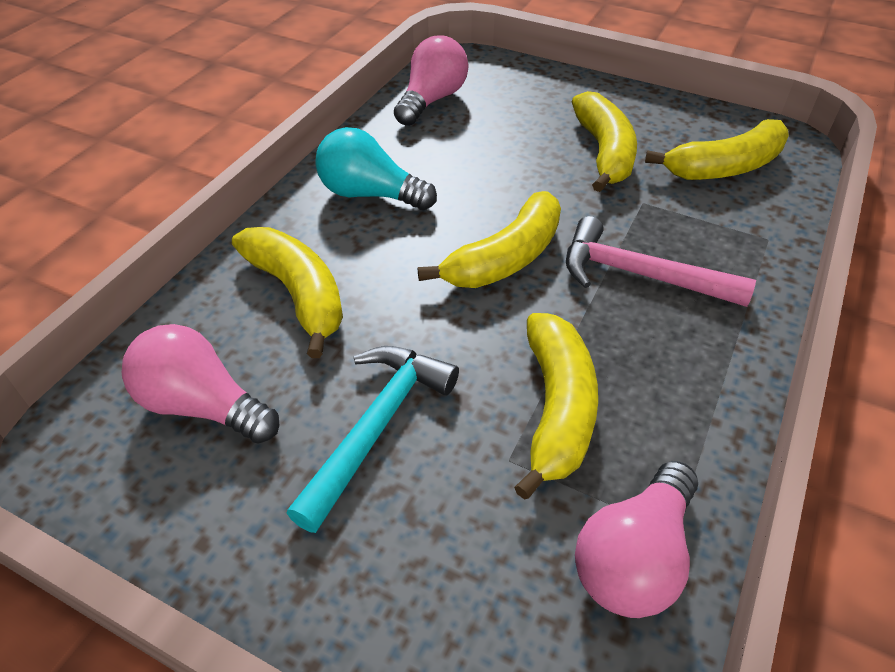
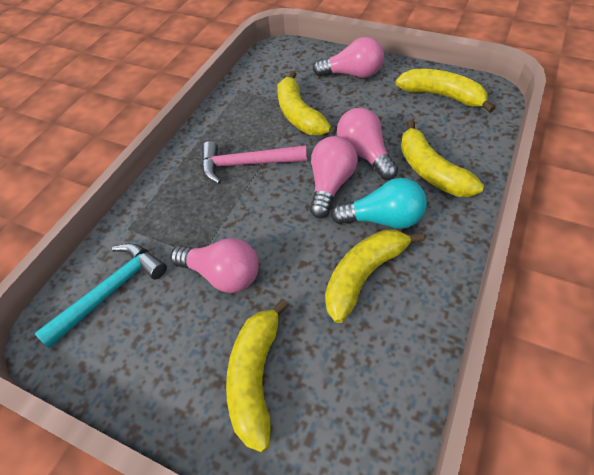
pink light bulb: 3 -> 4

